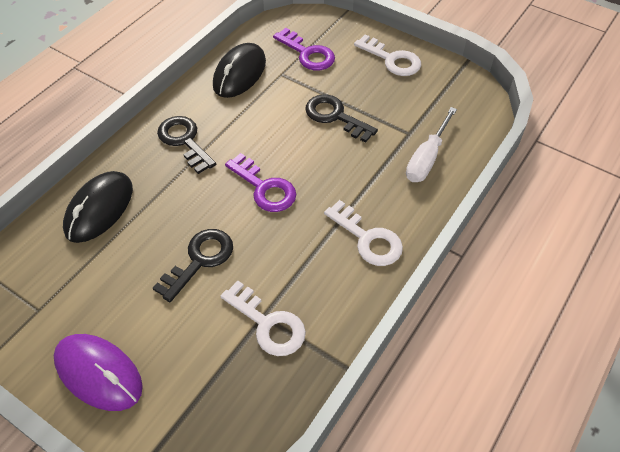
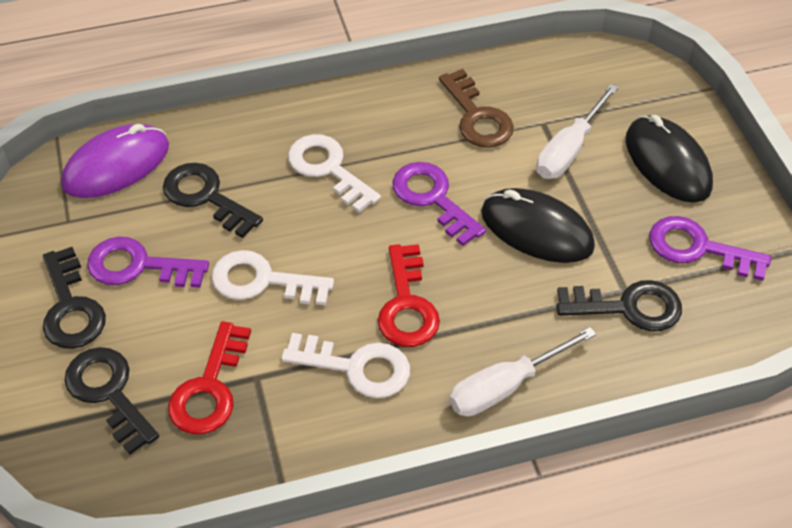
black key: 3 -> 4
brown key: 0 -> 1
purple key: 2 -> 3
red key: 0 -> 2
white screwdriver: 1 -> 2

